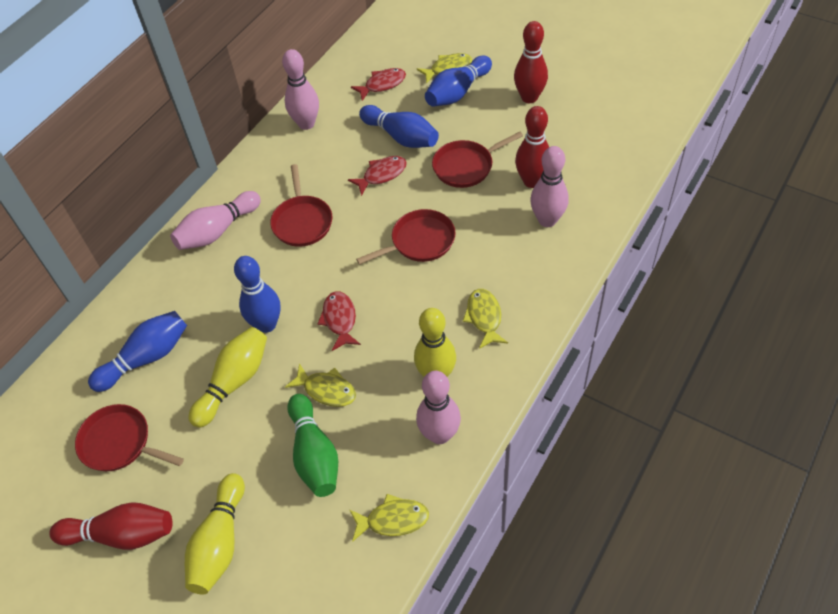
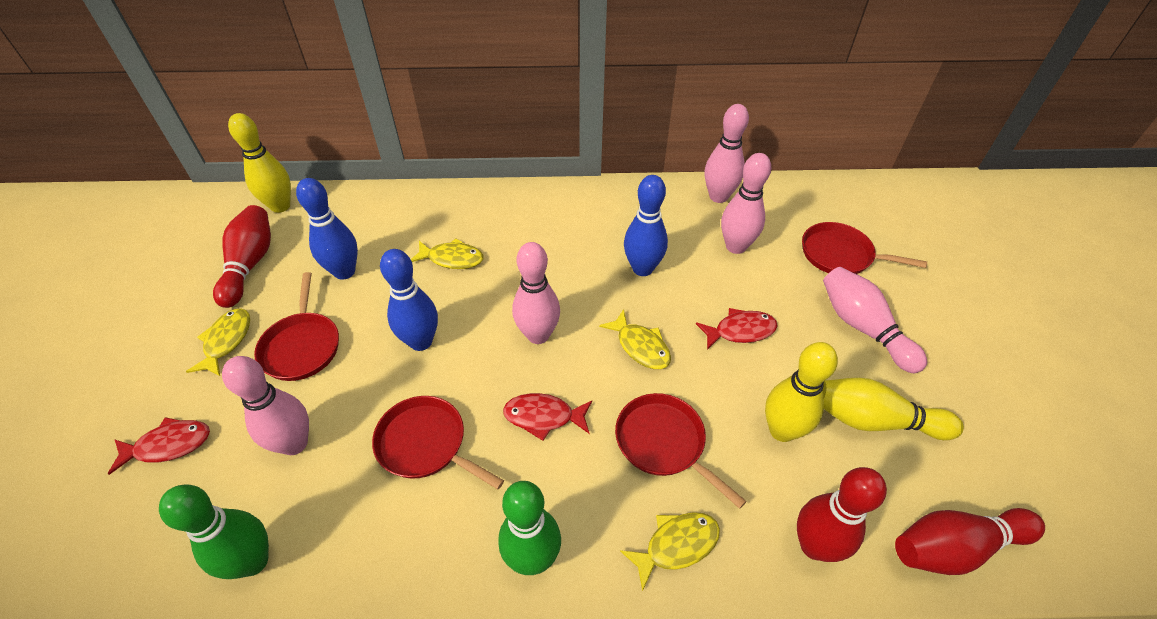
blue bowling pin: 4 -> 3
green bowling pin: 1 -> 2
pink bowling pin: 4 -> 5

